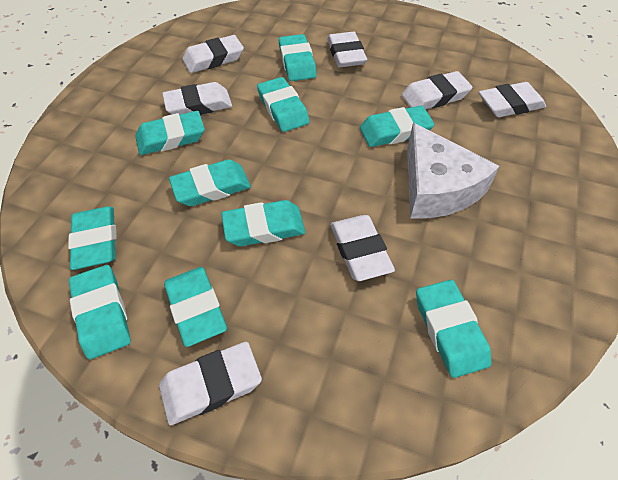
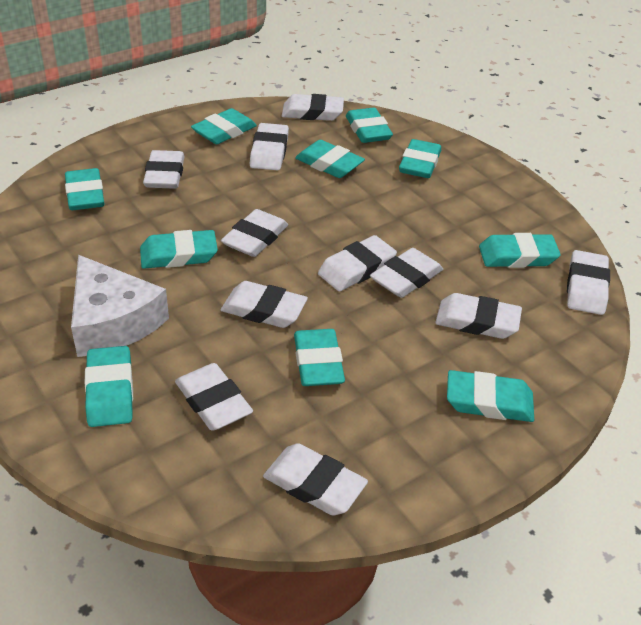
white eraser: 7 -> 11

